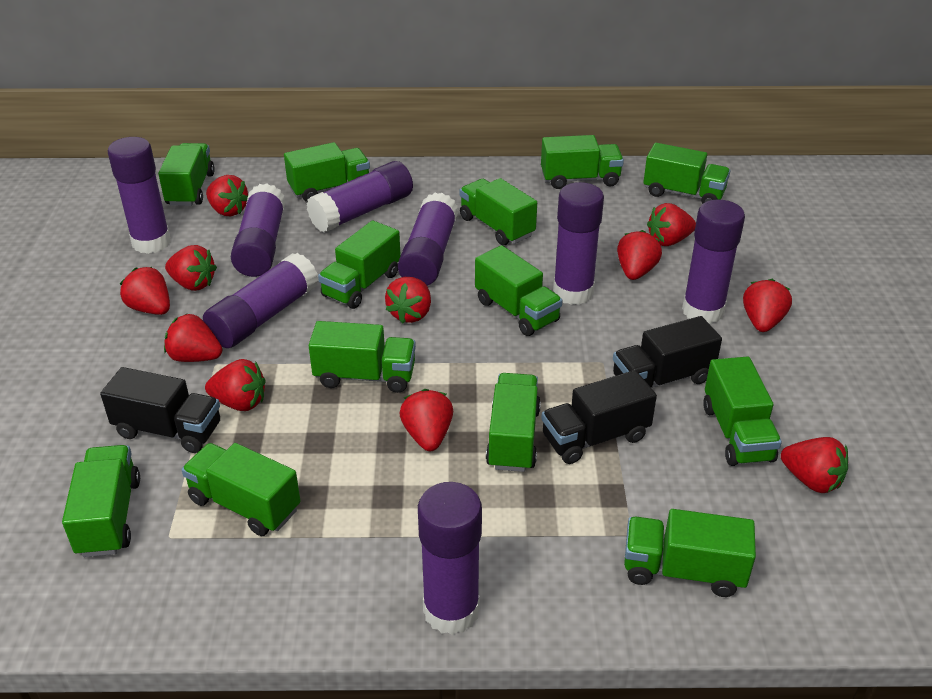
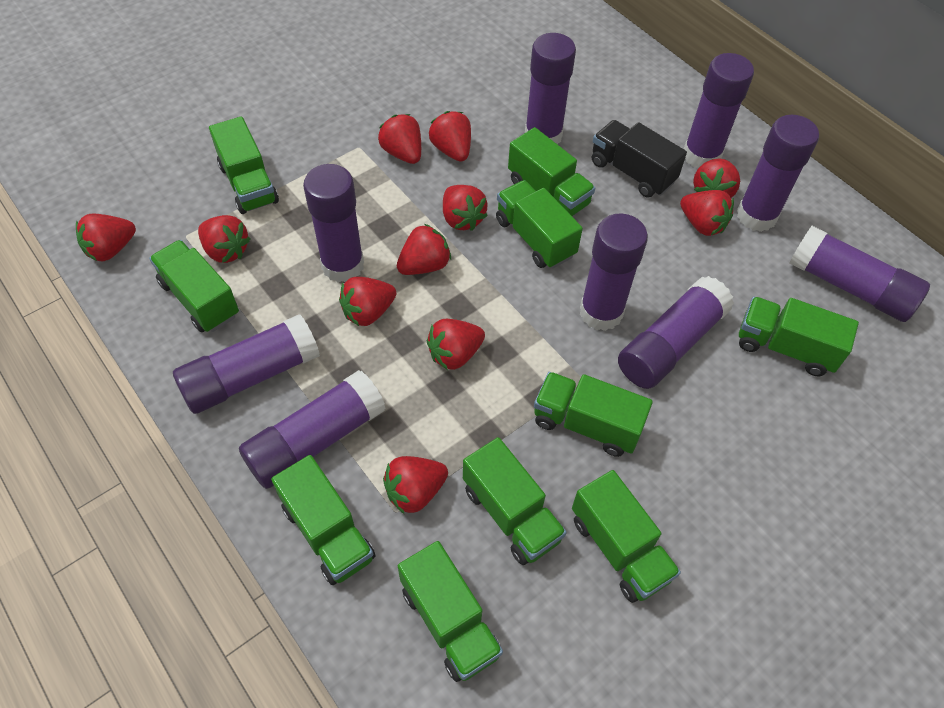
black truck: 3 -> 1
green truck: 13 -> 10
purple glue stick: 8 -> 9

